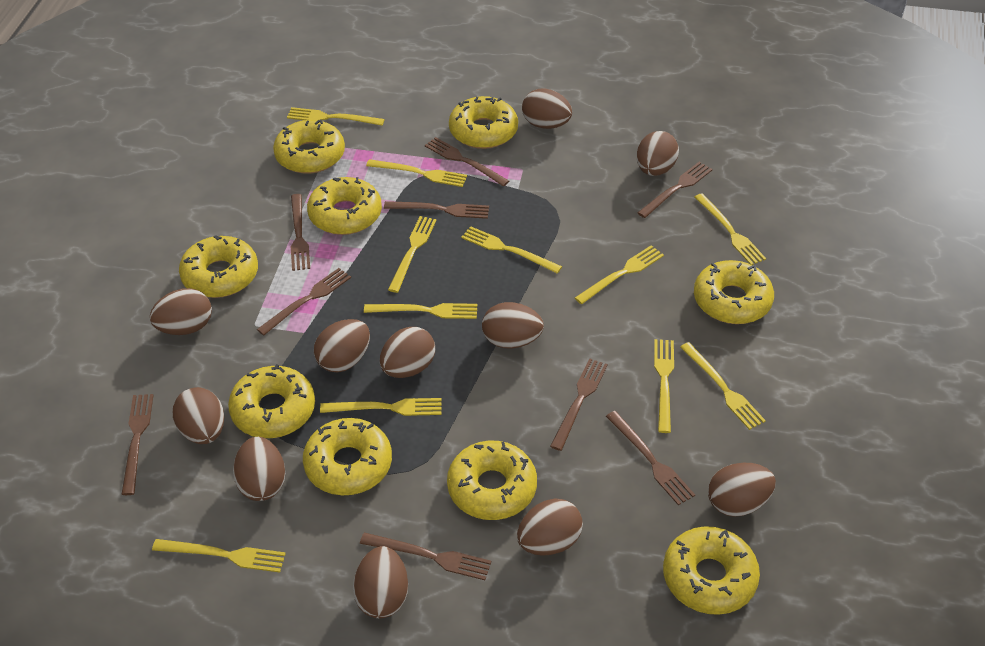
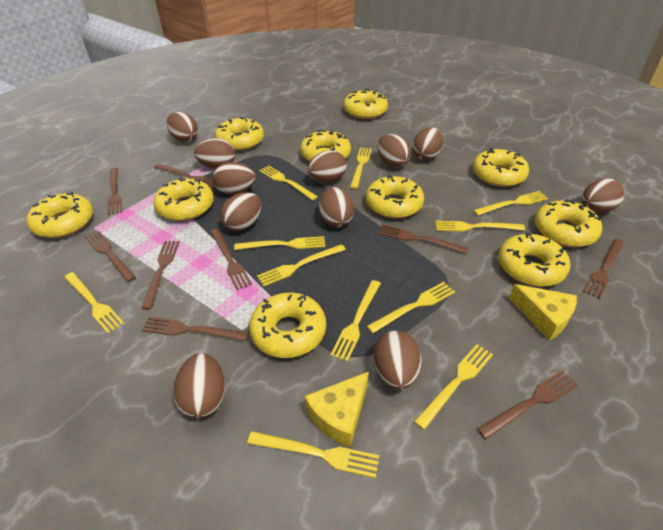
yellow cheese: 0 -> 2
yellow donut: 9 -> 10

